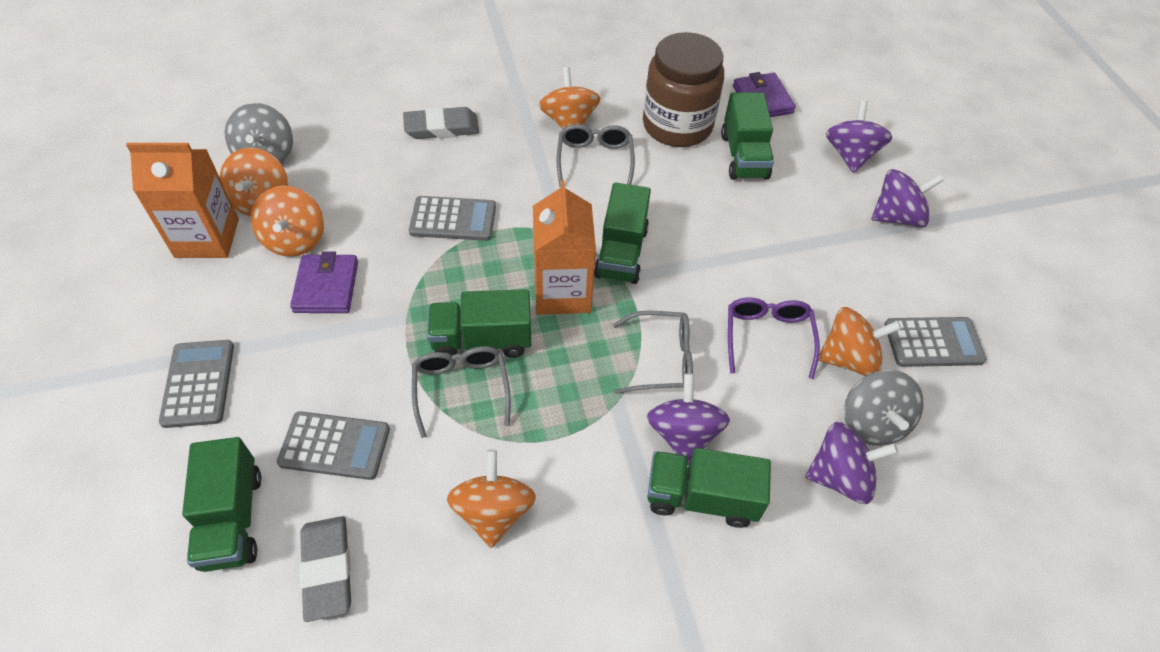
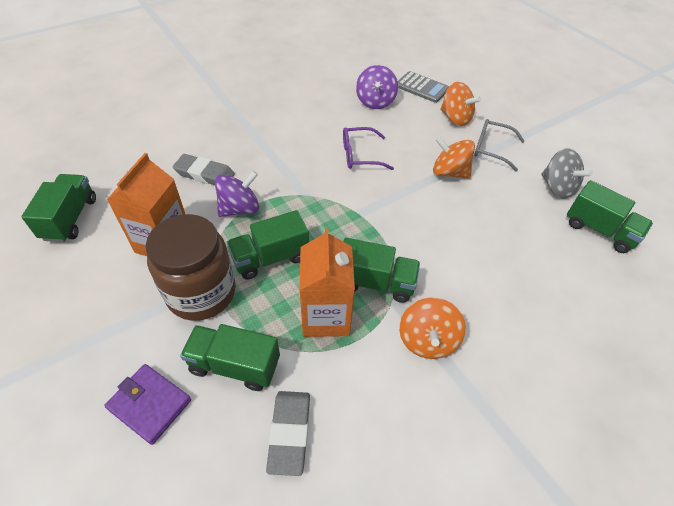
grey calculator: 4 -> 1
grey glasses: 3 -> 1
grey spinning top: 2 -> 1
orange spinning top: 5 -> 3
purple spinning top: 4 -> 2
purple wallet: 2 -> 1

